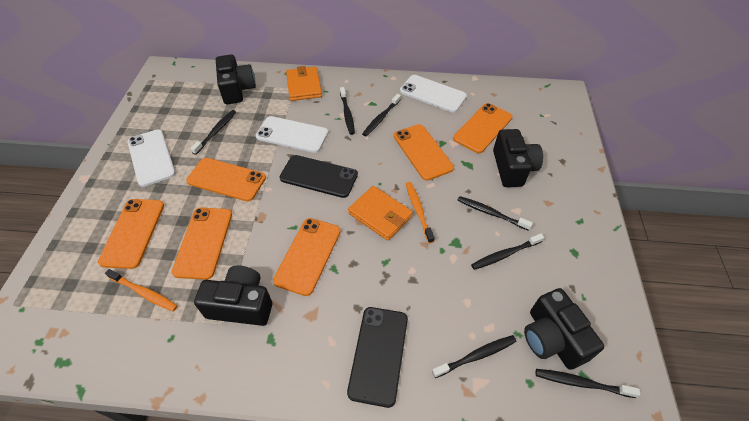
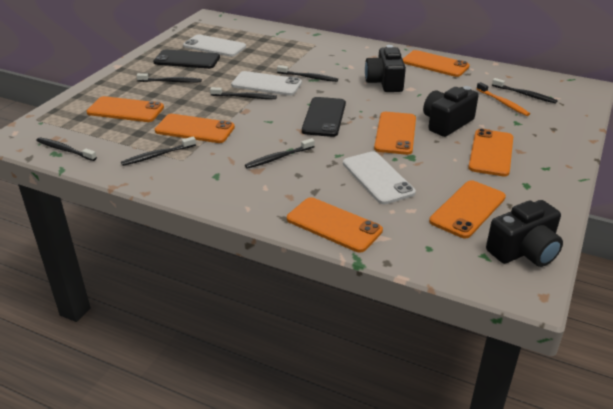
black camera: 4 -> 3
orange phone: 6 -> 7
orange toothbrush: 2 -> 1
orange wallet: 2 -> 0

